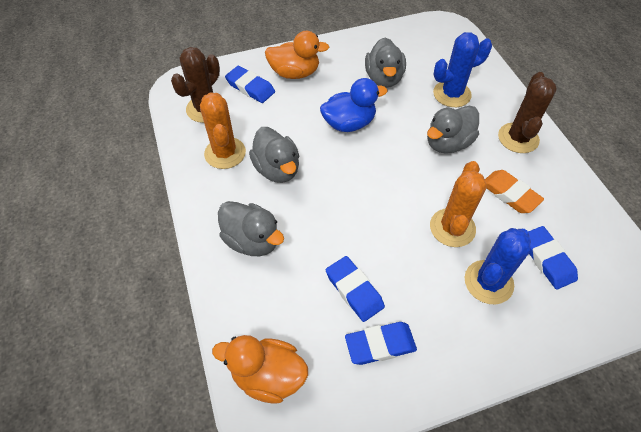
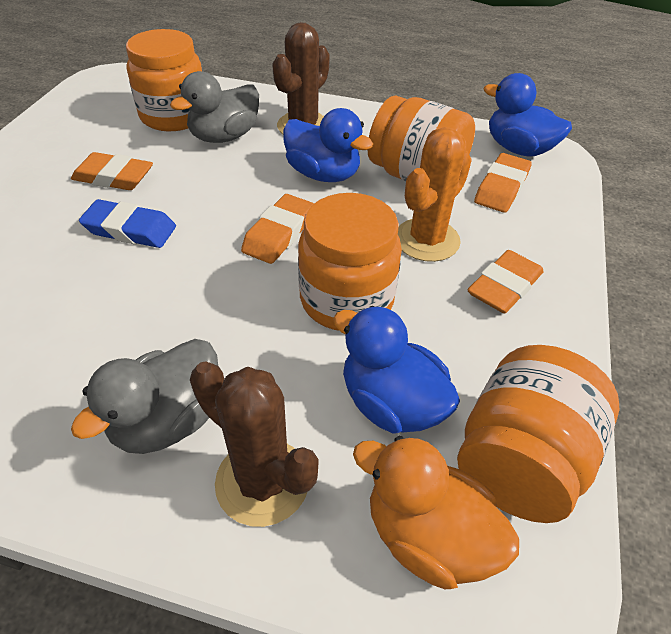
blue cactus: 2 -> 0
blue duck: 1 -> 3
blue eraser: 4 -> 1
grey duck: 4 -> 2
orange cactus: 2 -> 1
orange duck: 2 -> 1
orange eraser: 1 -> 4
orange jar: 0 -> 4

